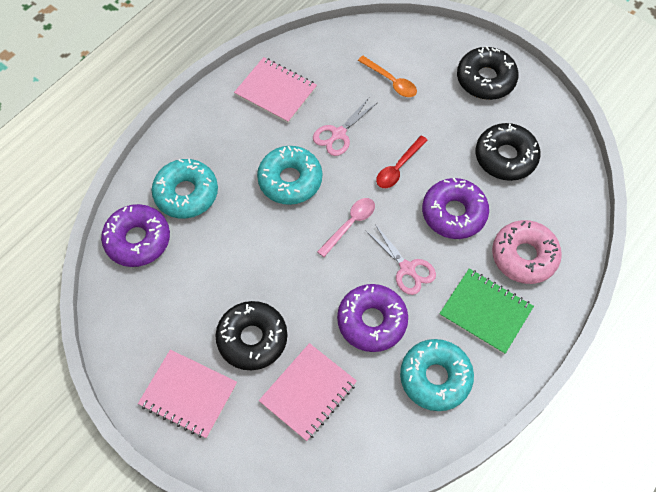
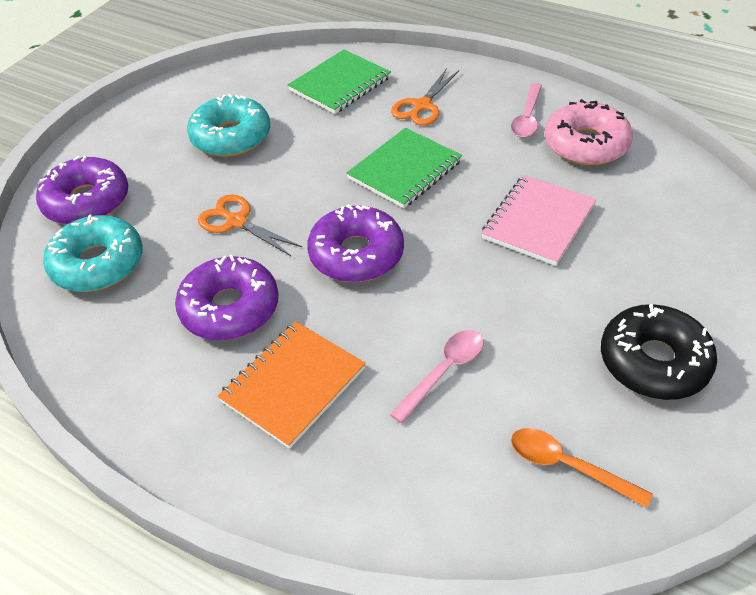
black donut: 3 -> 1
green notebook: 1 -> 2
orange notebook: 0 -> 1
orange scissors: 0 -> 2
pink notebook: 3 -> 1
pink scissors: 2 -> 0
pink spoon: 1 -> 2
red spoon: 1 -> 0
turquoise donut: 3 -> 2

